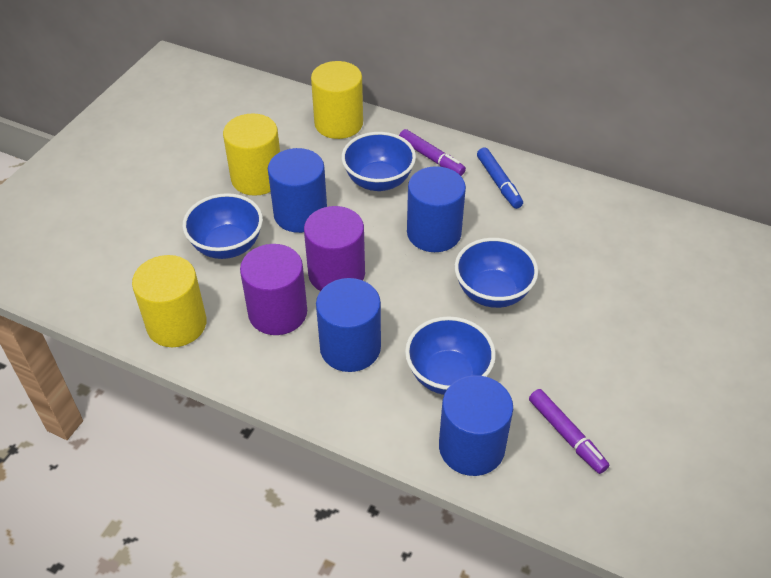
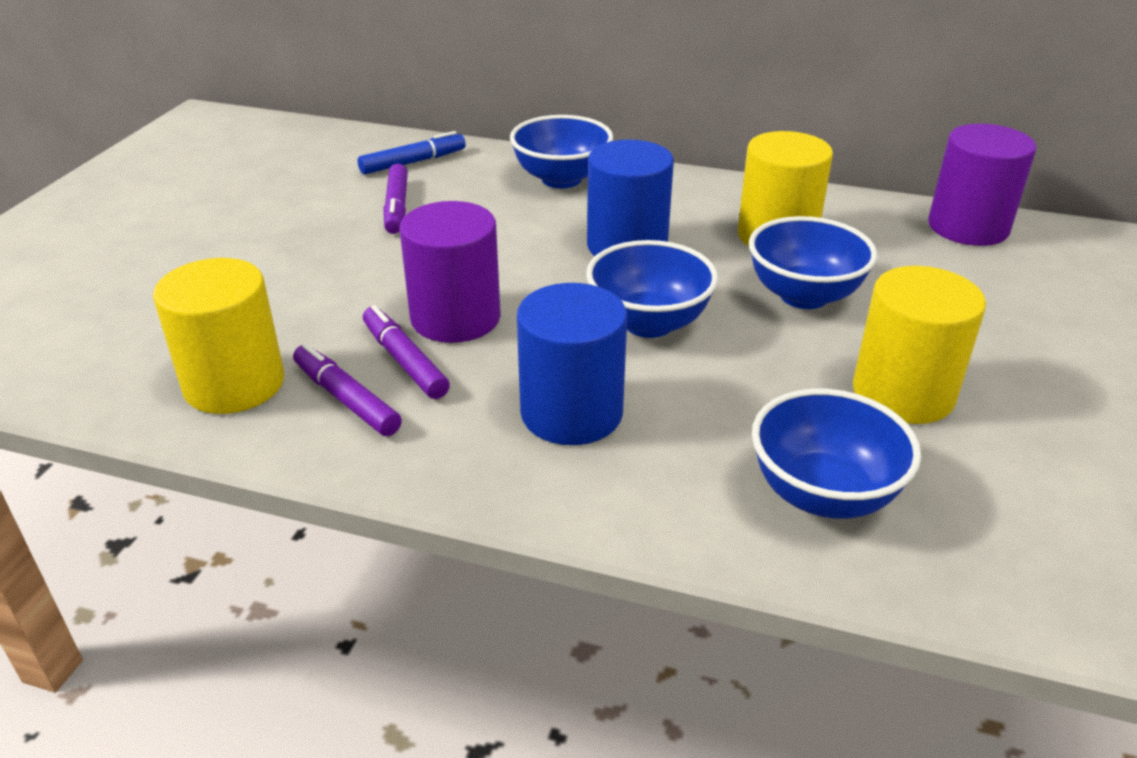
blue cylinder: 4 -> 2
purple marker: 2 -> 3

